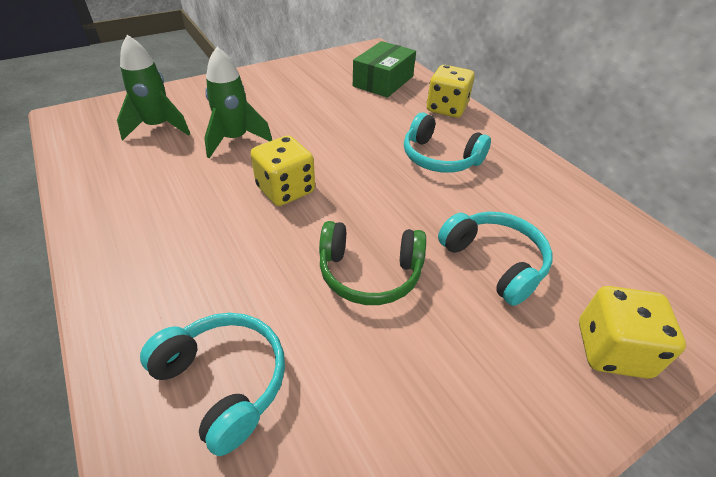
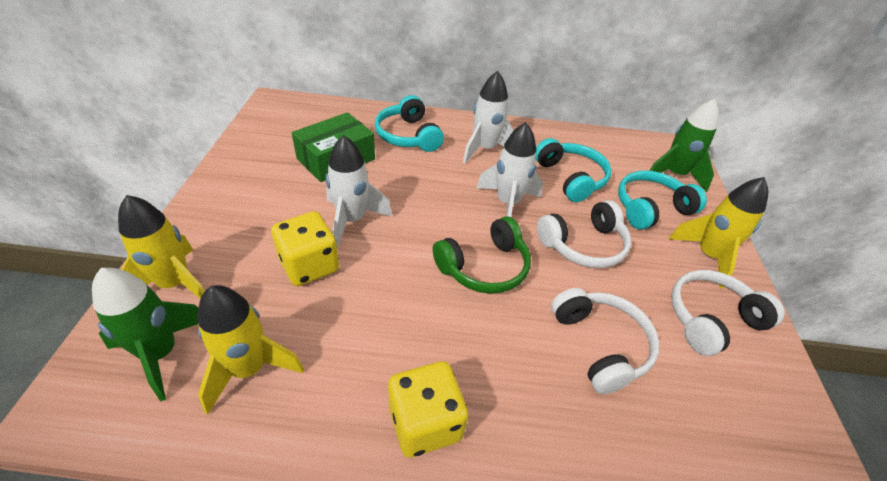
white headphones: 0 -> 3
white rocket: 0 -> 3
yellow dice: 3 -> 2
yellow rocket: 0 -> 3

